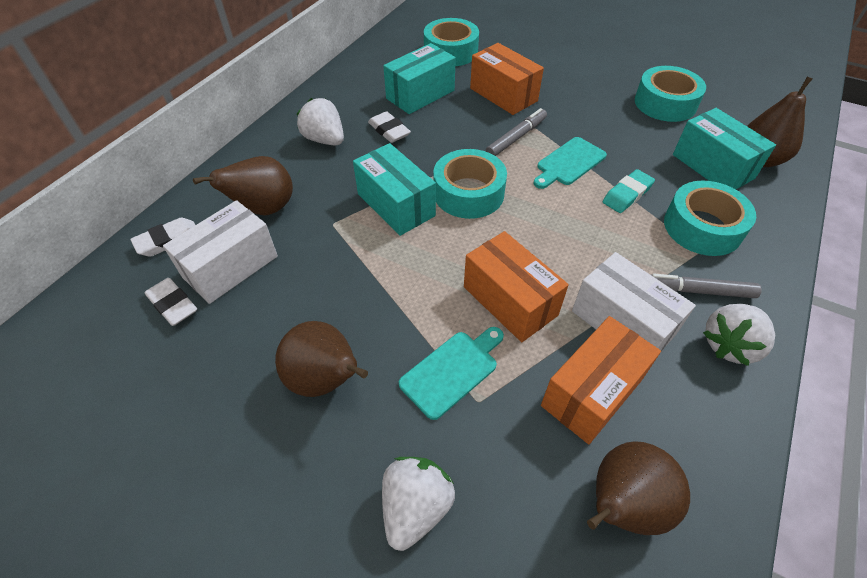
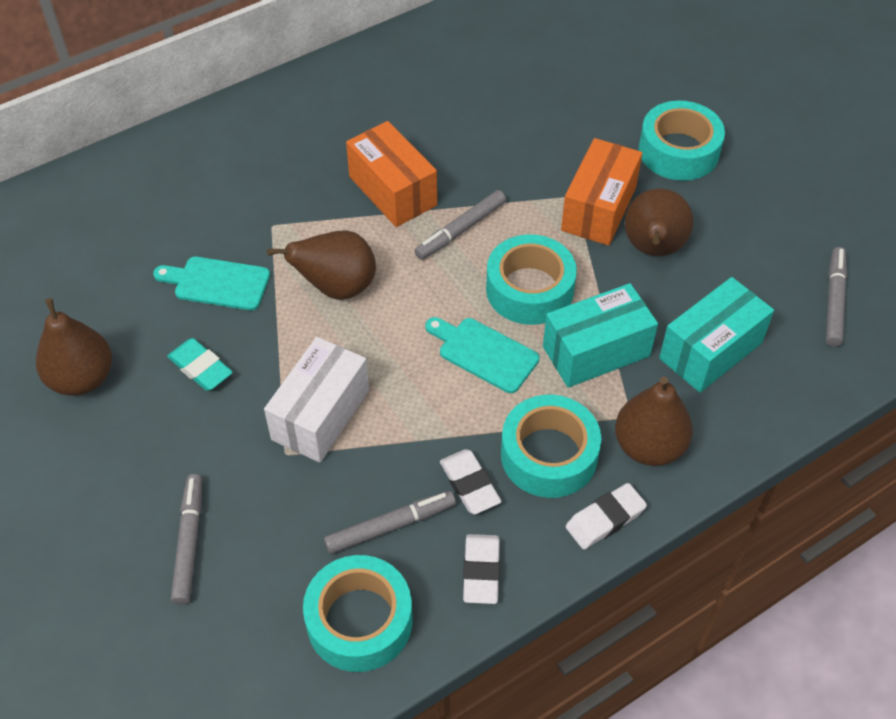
grey marker: 2 -> 4
orange box: 3 -> 2
turquoise box: 3 -> 2
white box: 2 -> 1
white strawberry: 3 -> 0

